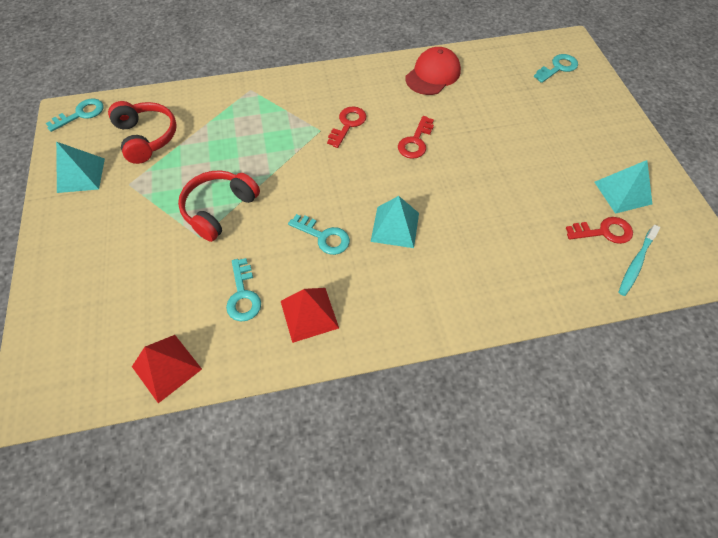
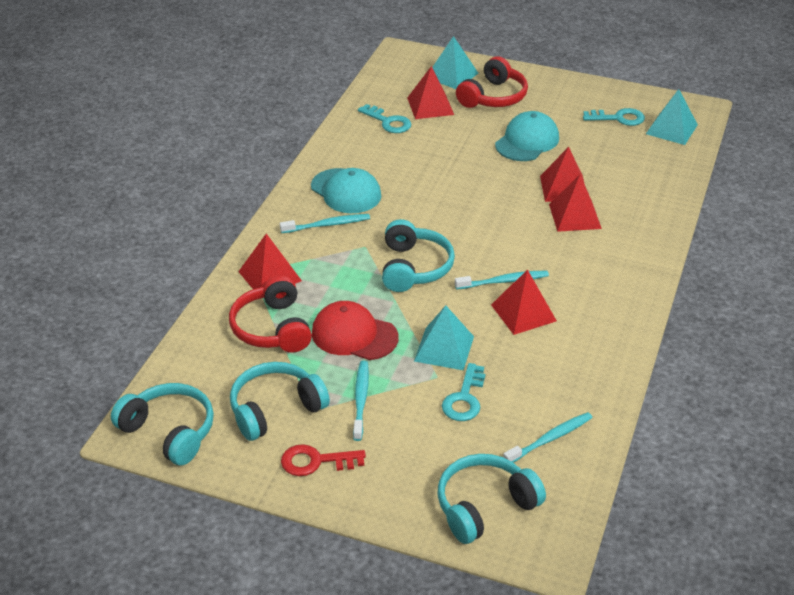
red key: 3 -> 1
red pyramid: 2 -> 5
turquoise cap: 0 -> 2
turquoise headphones: 0 -> 4
turquoise key: 4 -> 3
turquoise toothbrush: 1 -> 4

